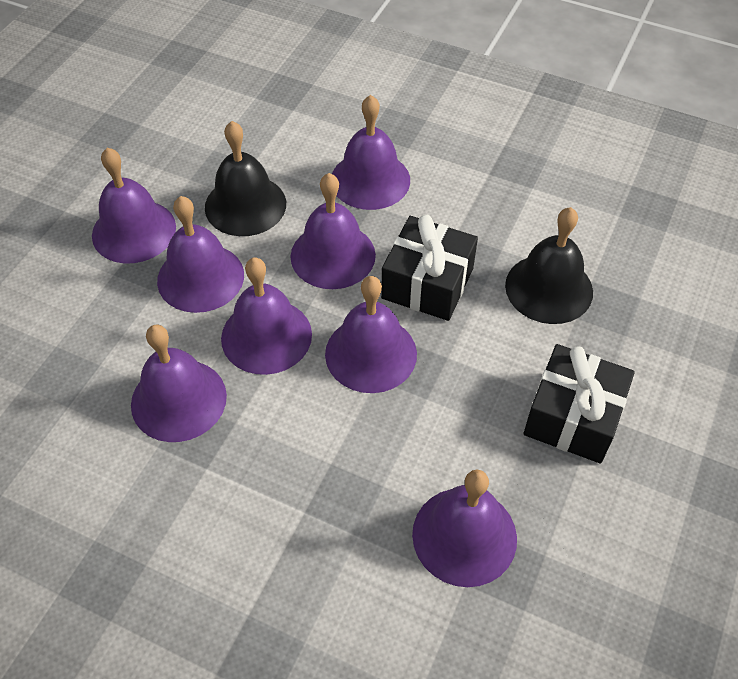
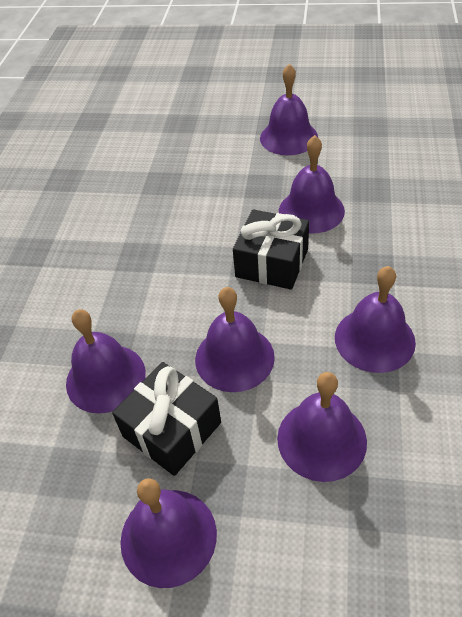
black bell: 2 -> 0
purple bell: 8 -> 7

